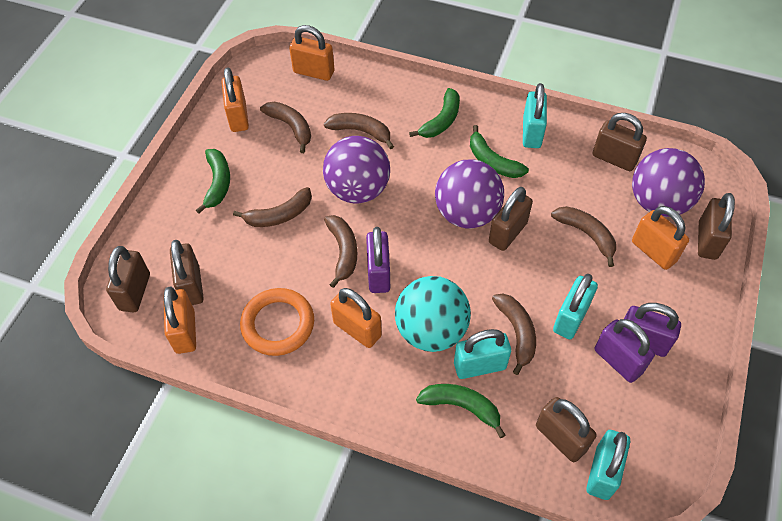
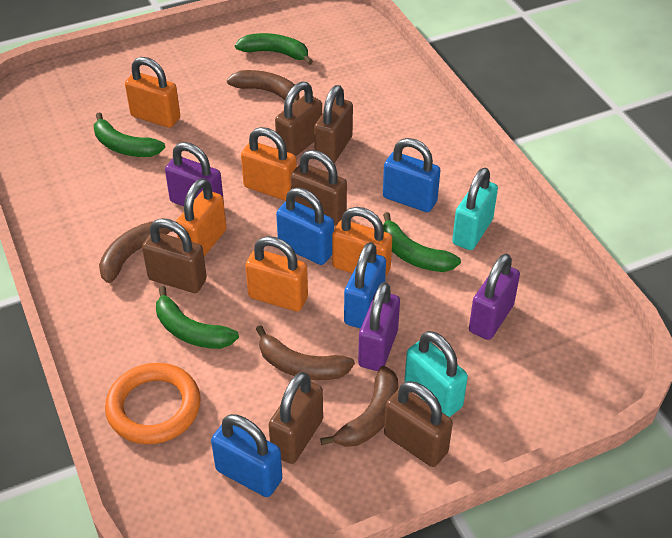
blue padlock: 0 -> 4
brown banana: 6 -> 4
purple ball: 3 -> 0
turquoise ball: 1 -> 0
turquoise padlock: 4 -> 2

